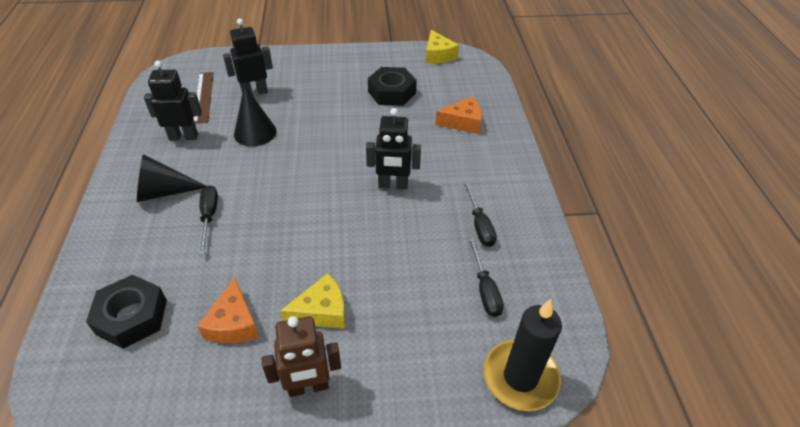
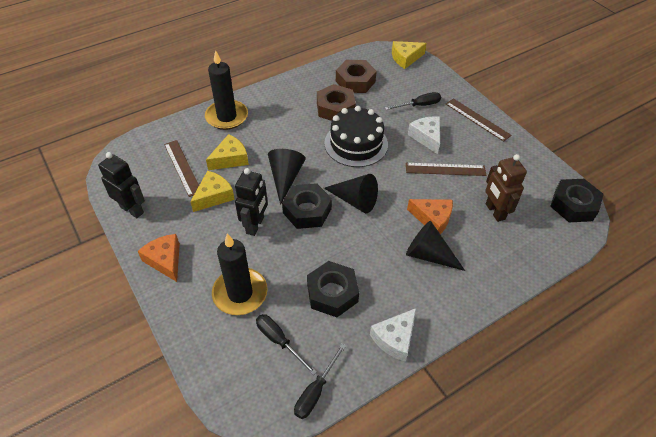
black cake: 0 -> 1
black candle: 1 -> 2
black cone: 2 -> 3
black nut: 2 -> 3
black robot: 3 -> 2
brown nut: 0 -> 2
brown ruler: 1 -> 3
white cheese: 0 -> 2
yellow cheese: 2 -> 3

